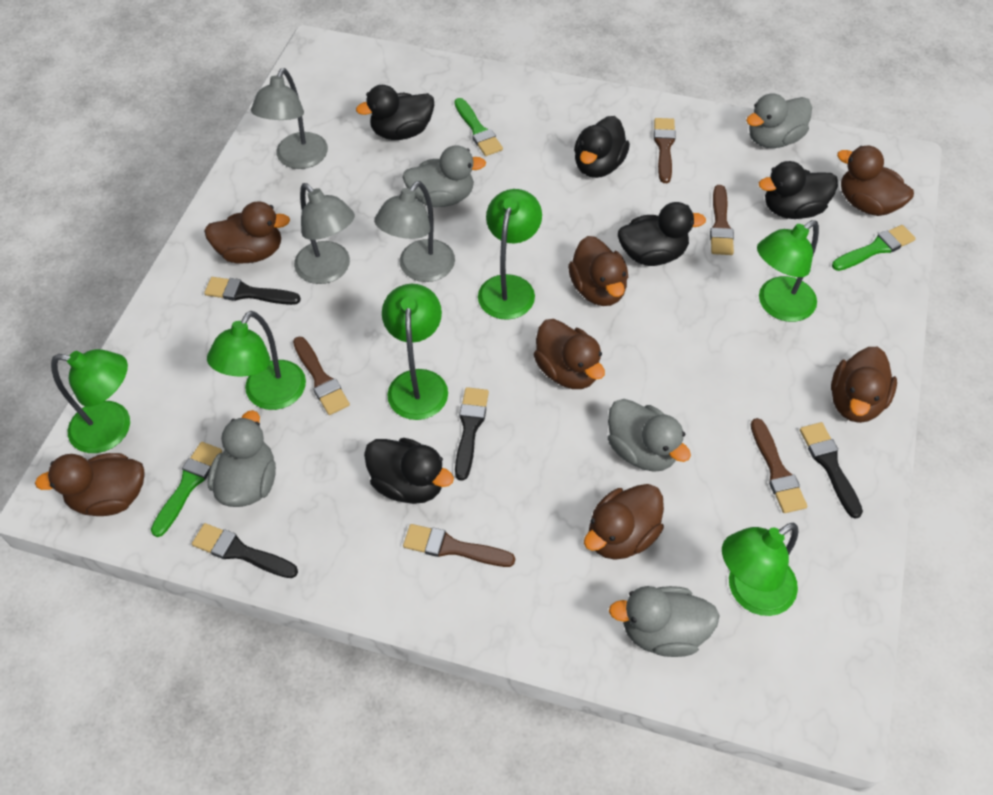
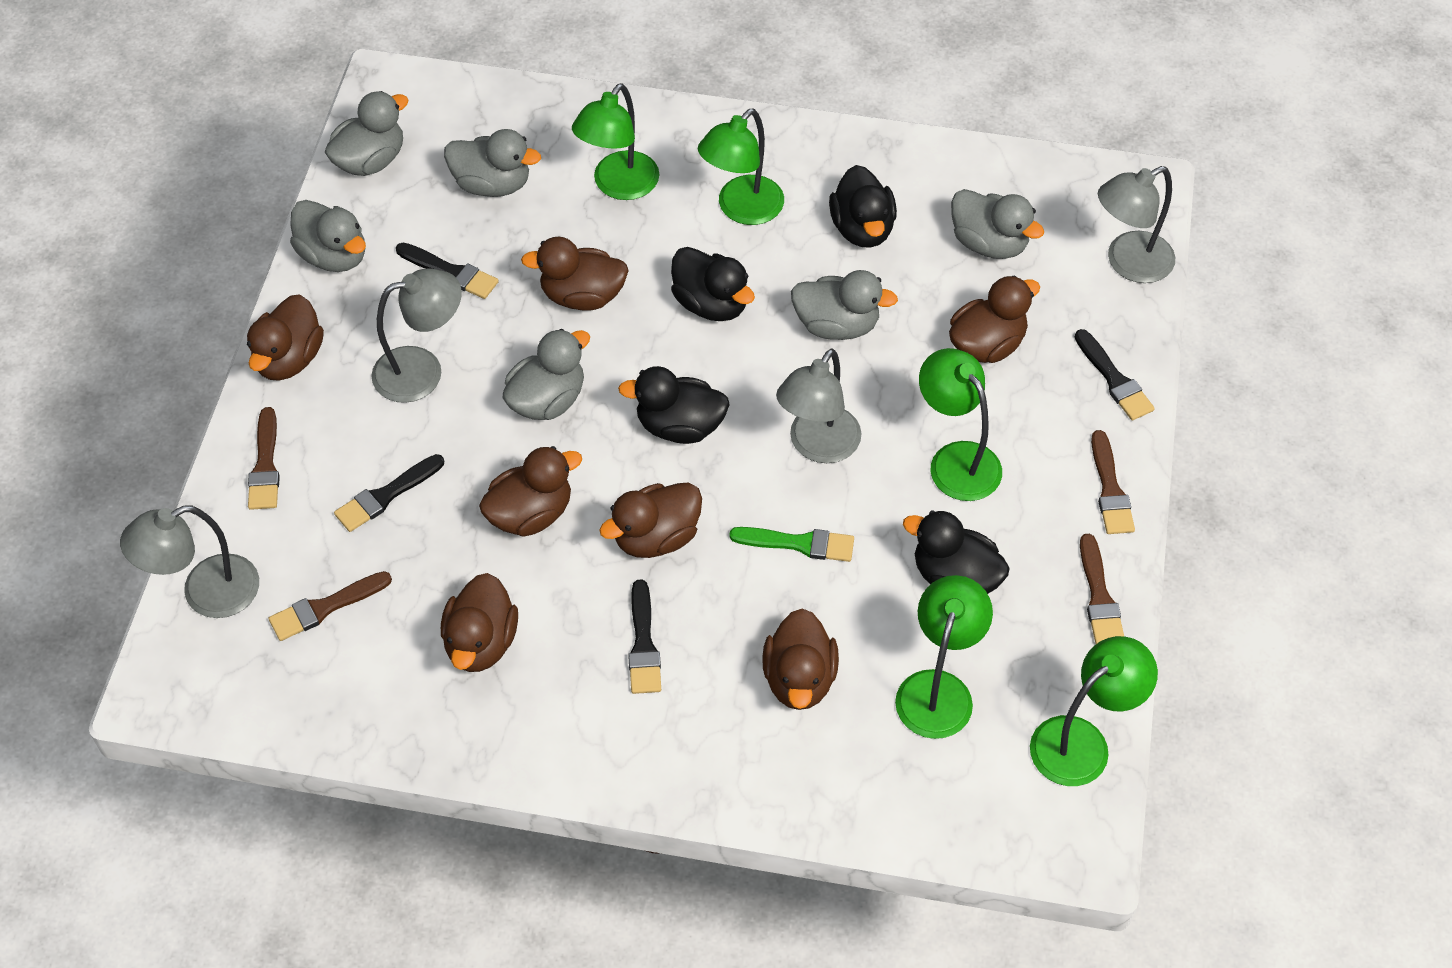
black duck: 5 -> 4
brown brush: 5 -> 4
green brush: 3 -> 1
green lamp: 6 -> 5
grey duck: 5 -> 6
grey lamp: 3 -> 4

